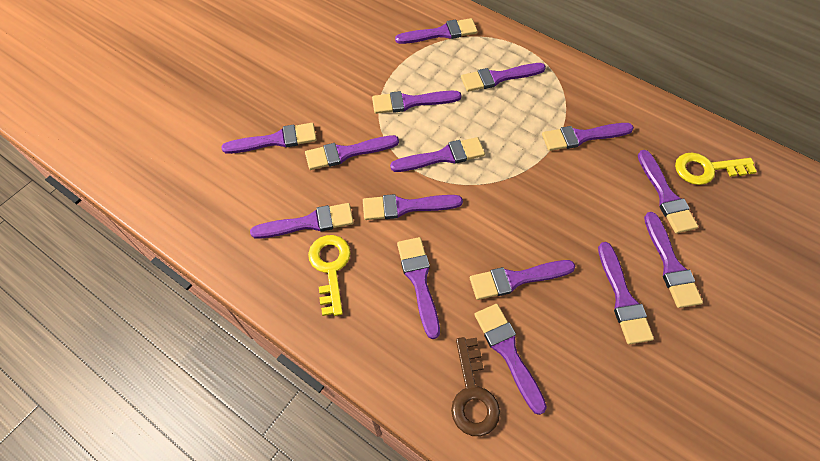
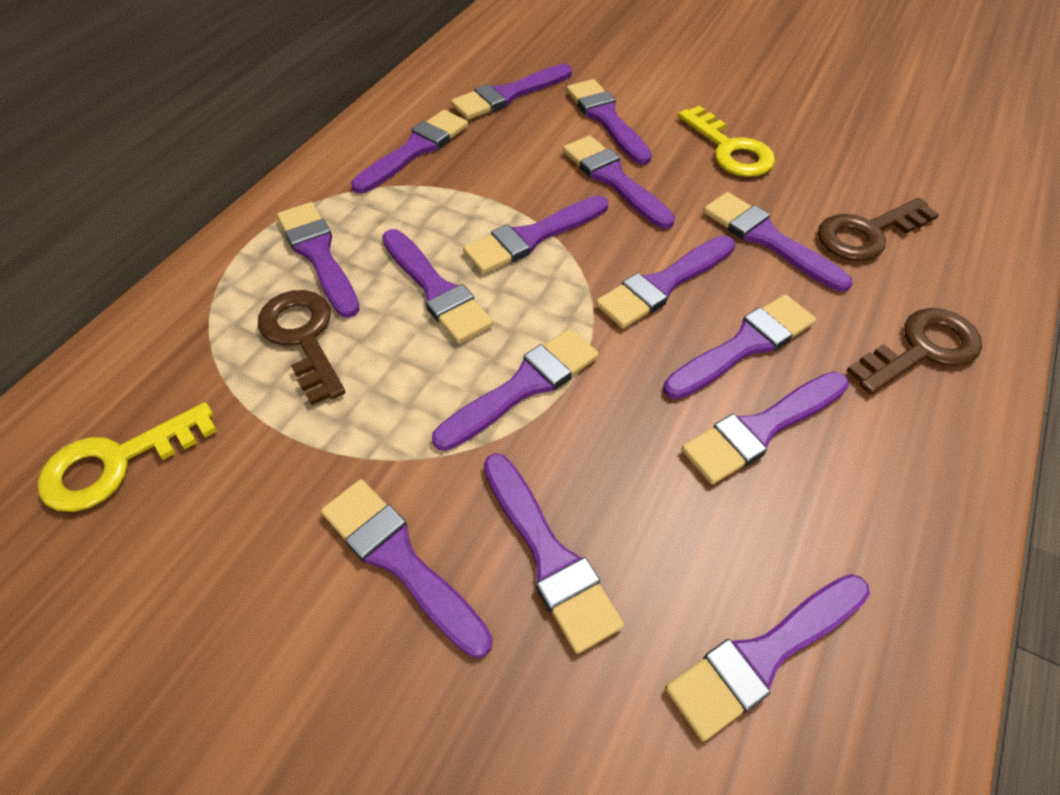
brown key: 1 -> 3

